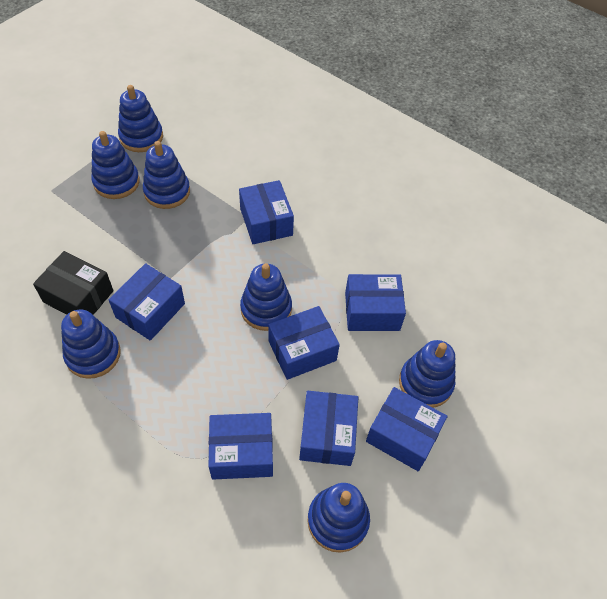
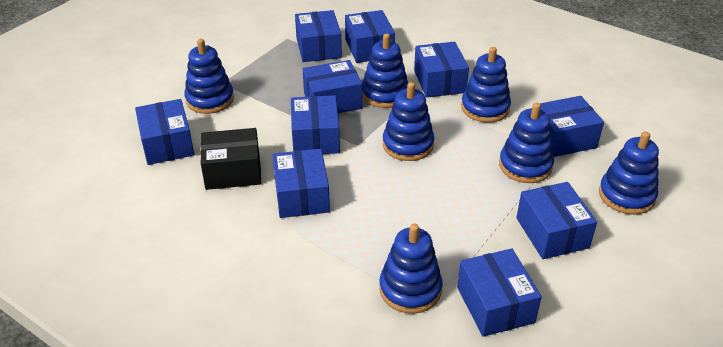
blue box: 7 -> 10

